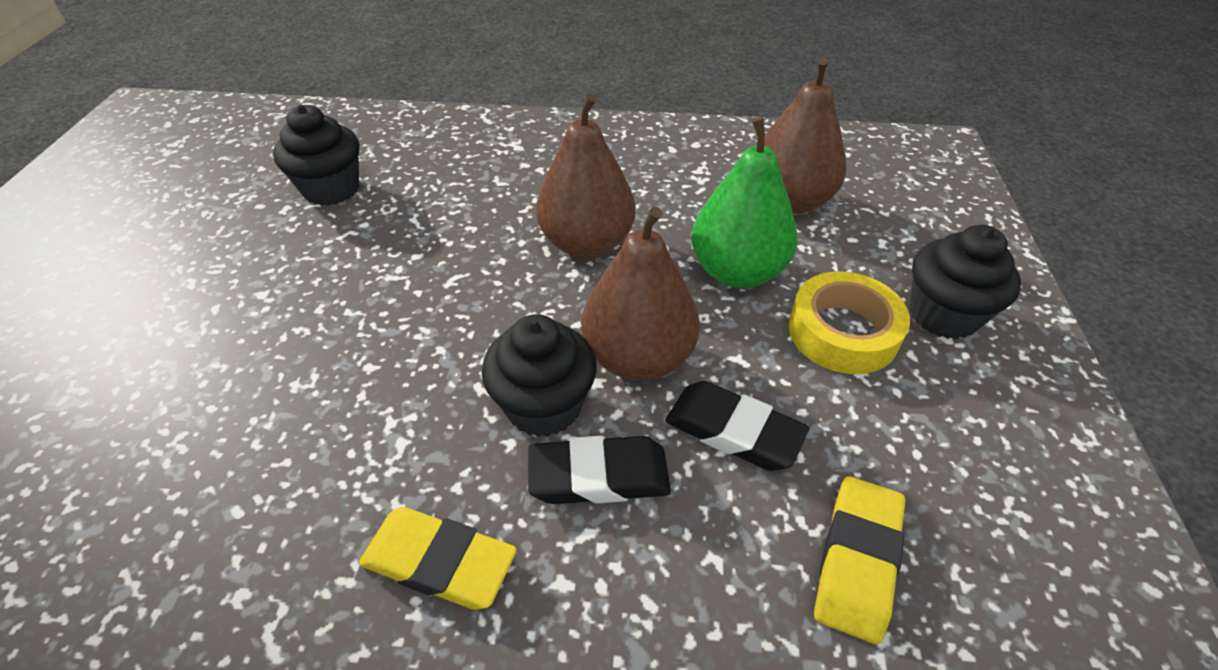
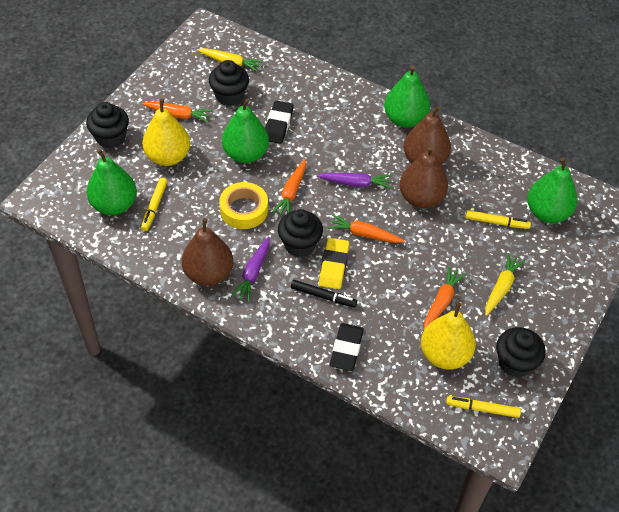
black cupcake: 3 -> 4
black marker: 0 -> 1
green pear: 1 -> 4
orange carrot: 0 -> 4
purple carrot: 0 -> 2
yellow carrot: 0 -> 2
yellow eraser: 2 -> 1
yellow marker: 0 -> 3
yellow pear: 0 -> 2

